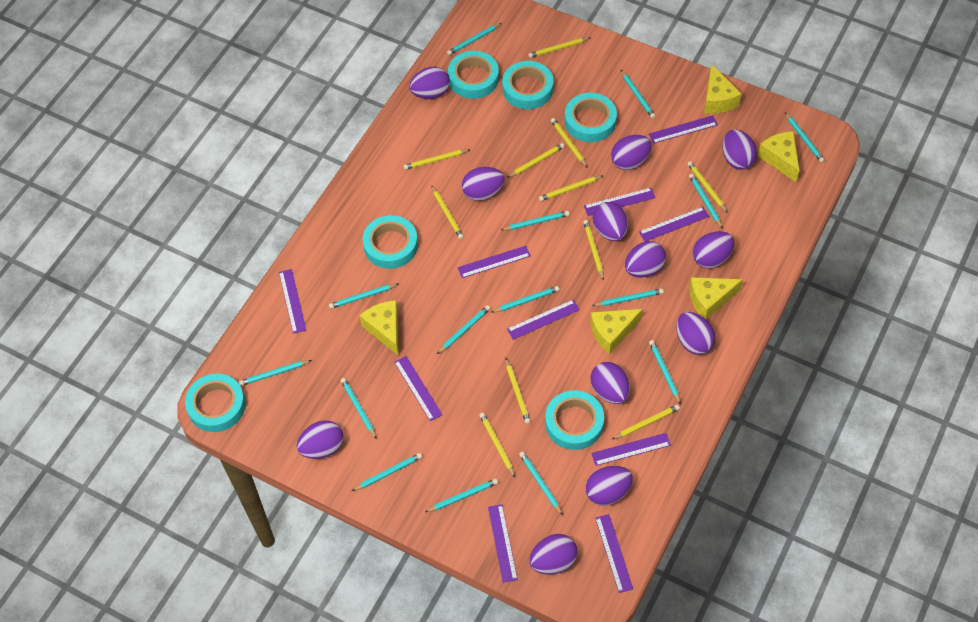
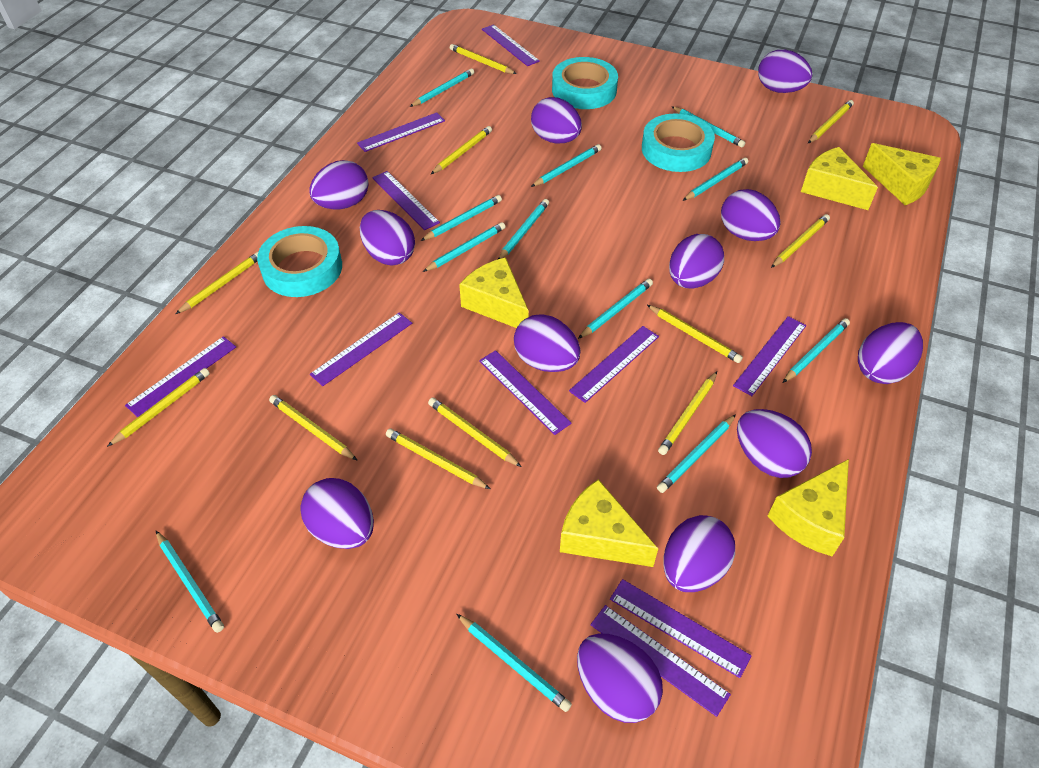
turquoise pencil: 15 -> 12
turquoise tape: 6 -> 3

